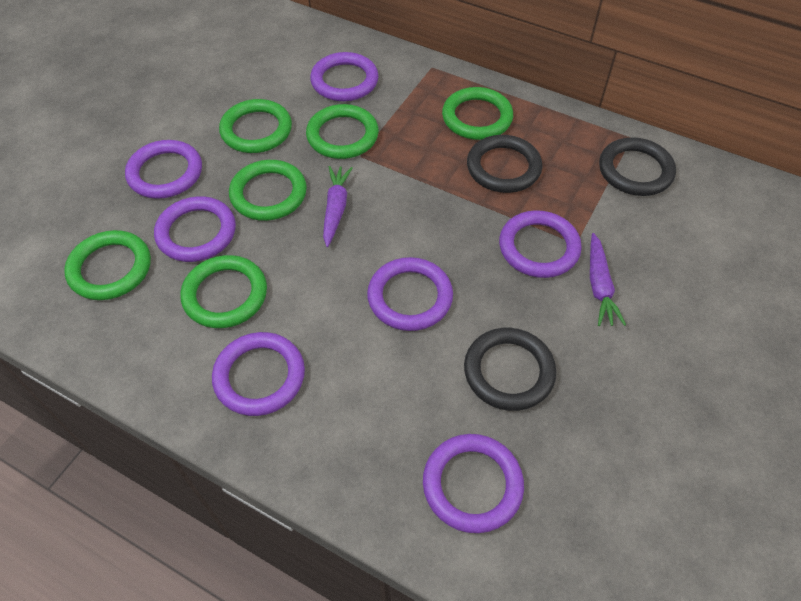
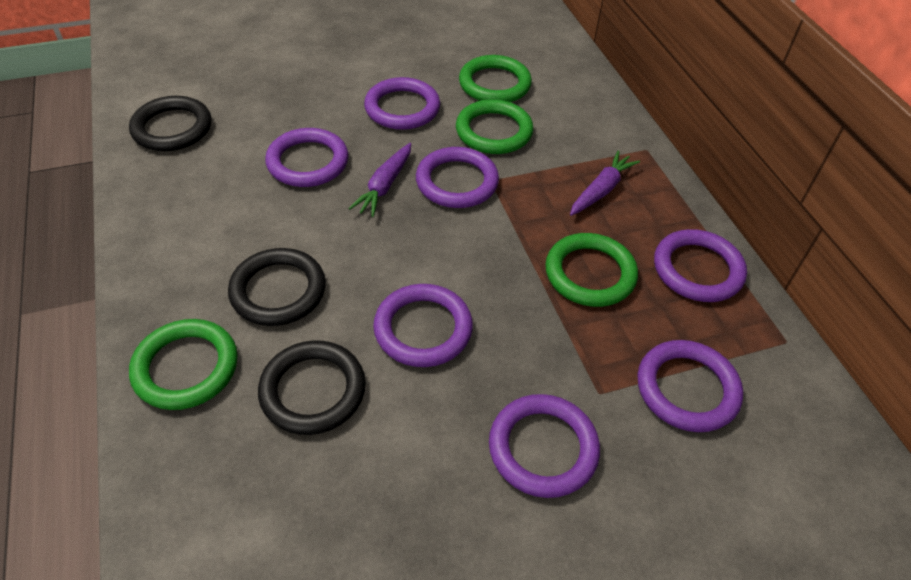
green ring: 6 -> 4

